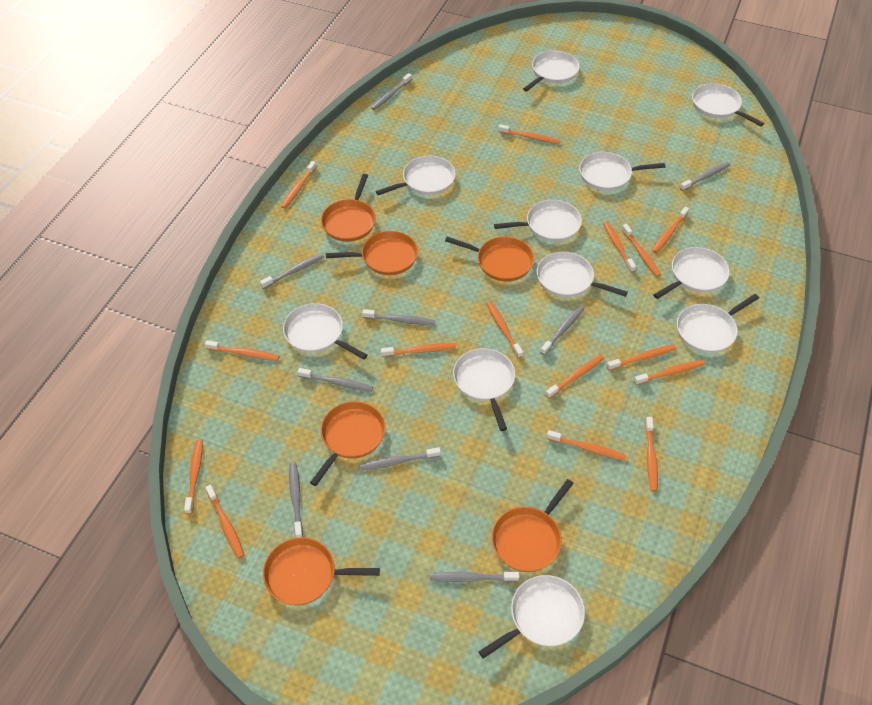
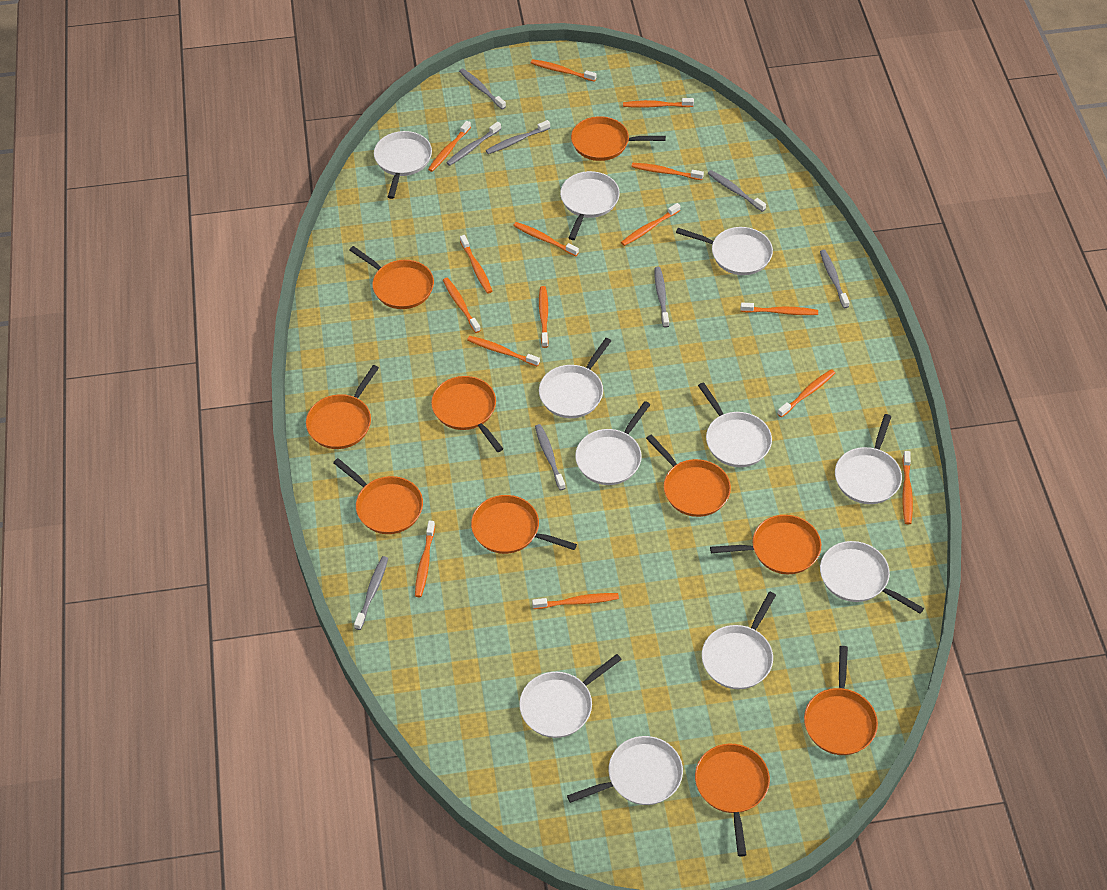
grey toothbrush: 9 -> 8
orange pan: 6 -> 10

